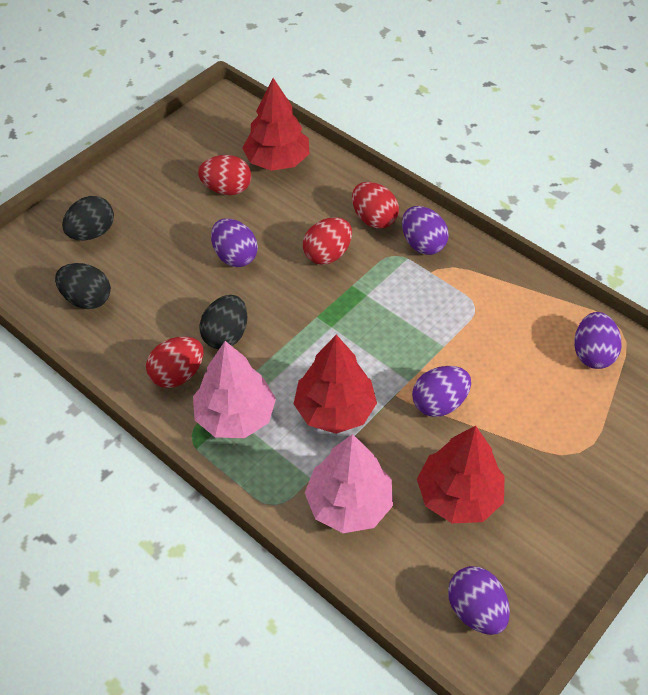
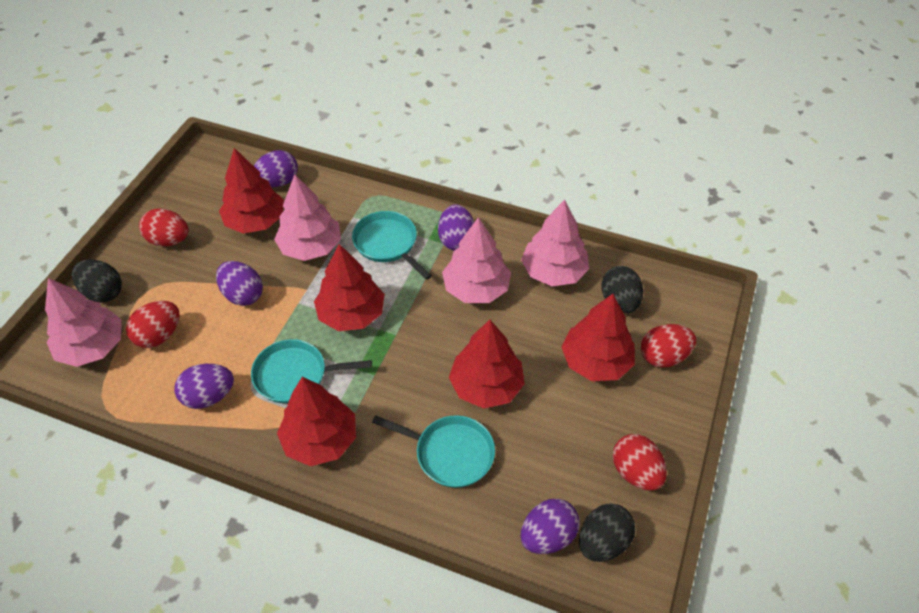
pink tree: 2 -> 4
red tree: 3 -> 5
turquoise pan: 0 -> 3

